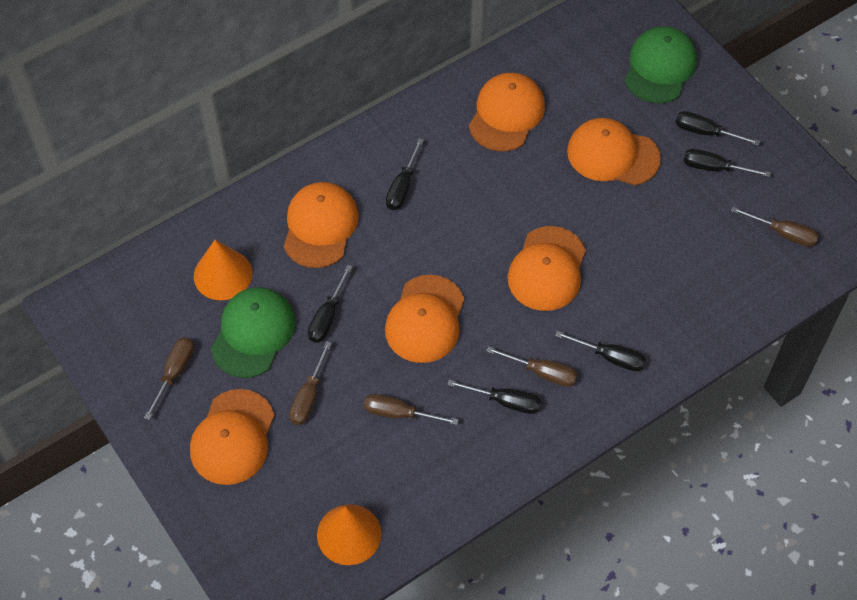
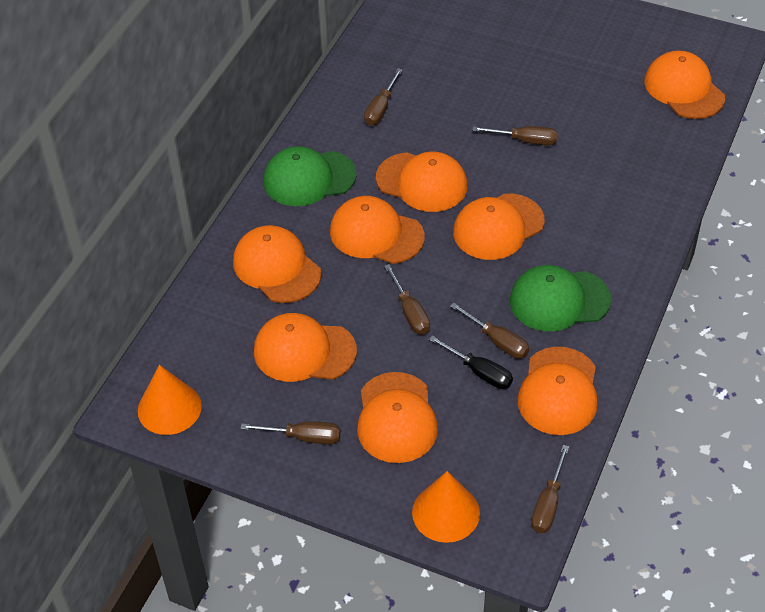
black screwdriver: 6 -> 1
brown screwdriver: 5 -> 6
orange cap: 6 -> 8

